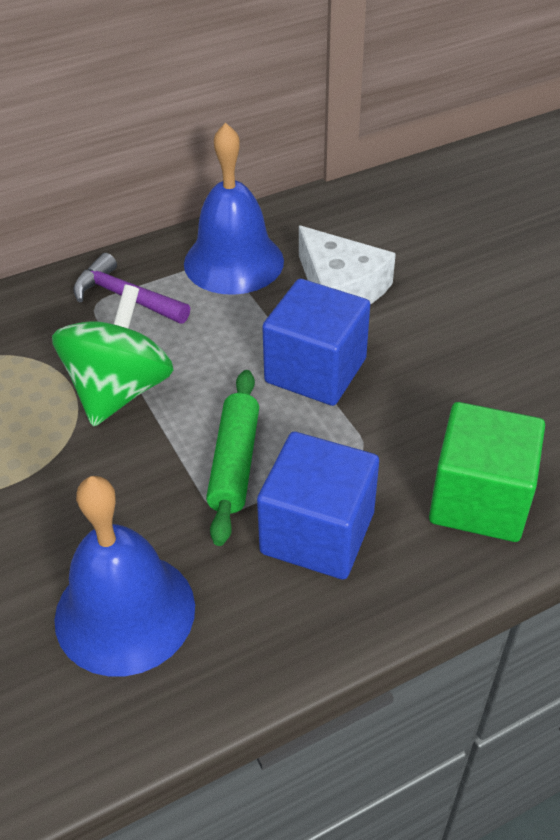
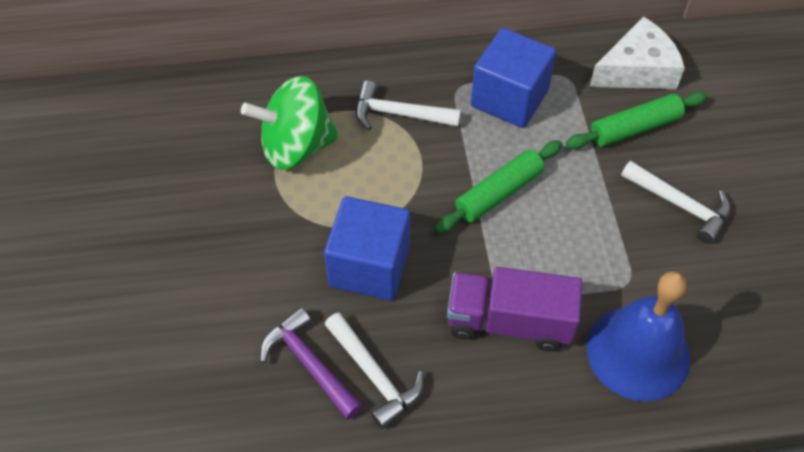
blue bell: 2 -> 1
green cube: 1 -> 0
green rolling pin: 1 -> 2
purple truck: 0 -> 1
white hammer: 0 -> 3

